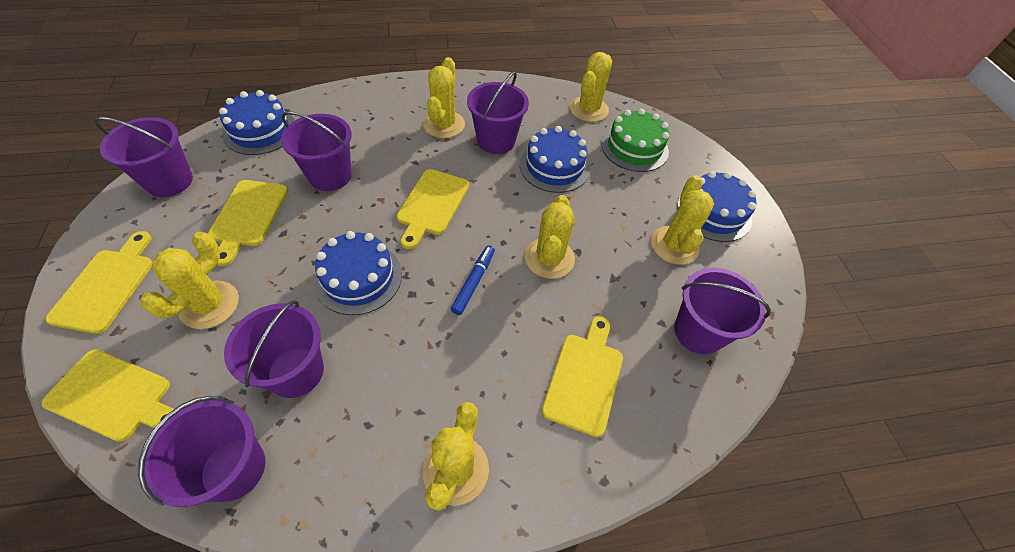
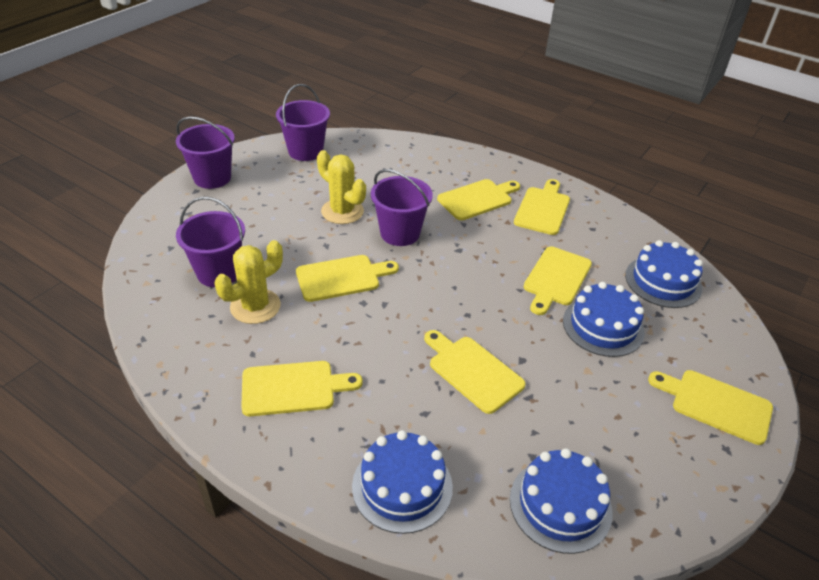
blue marker: 1 -> 0
green cake: 1 -> 0
purple bucket: 6 -> 4
yellow cactus: 6 -> 2
yellow cutting board: 5 -> 7

